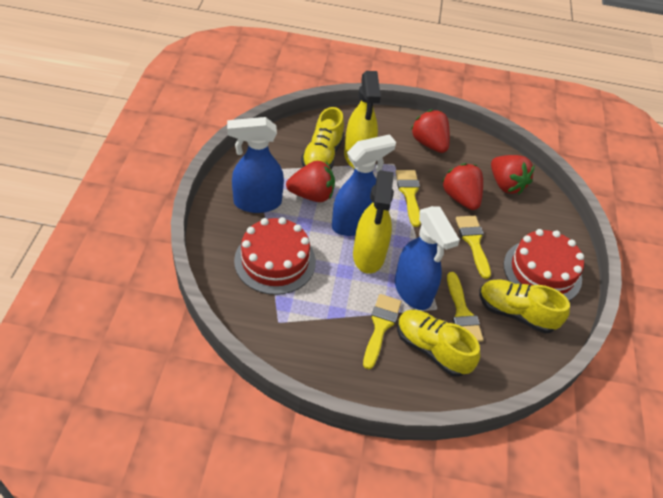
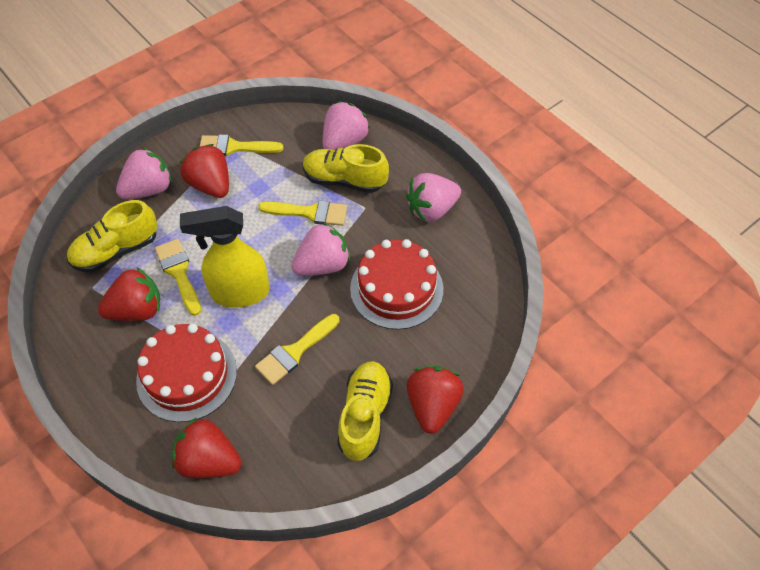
blue spray bottle: 3 -> 0
pink strawberry: 0 -> 4
yellow spray bottle: 2 -> 1

